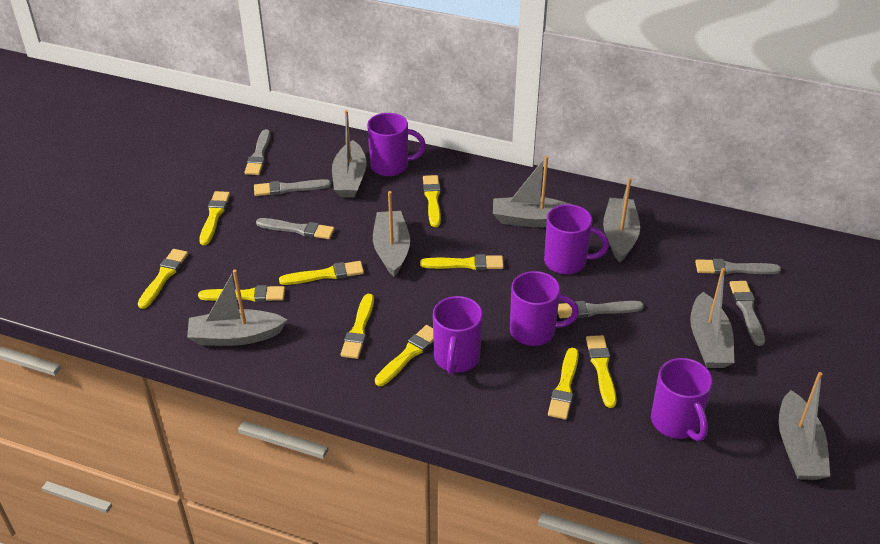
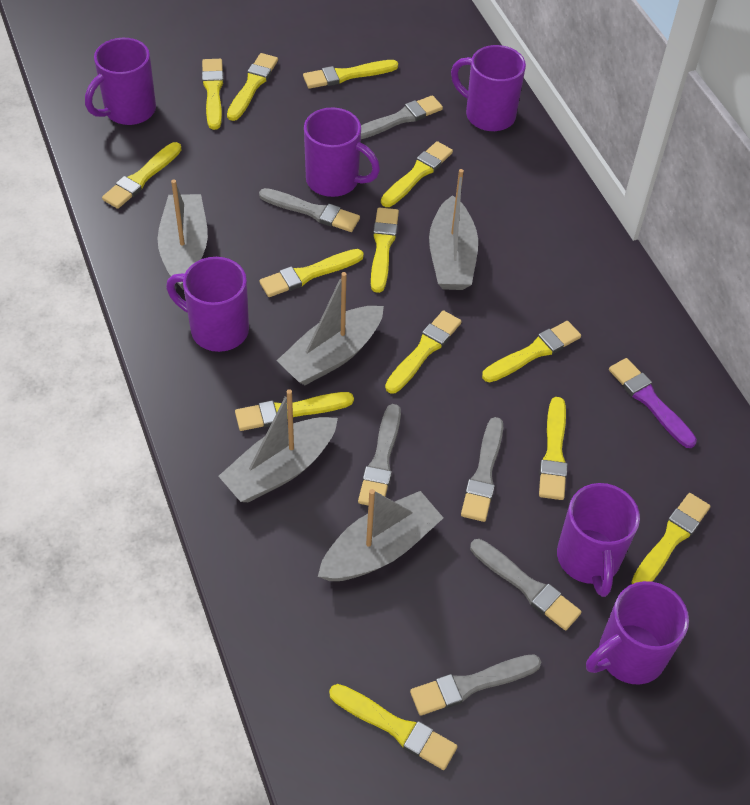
grey boat: 7 -> 5
purple brush: 0 -> 1
purple mug: 5 -> 6
yellow brush: 10 -> 13

